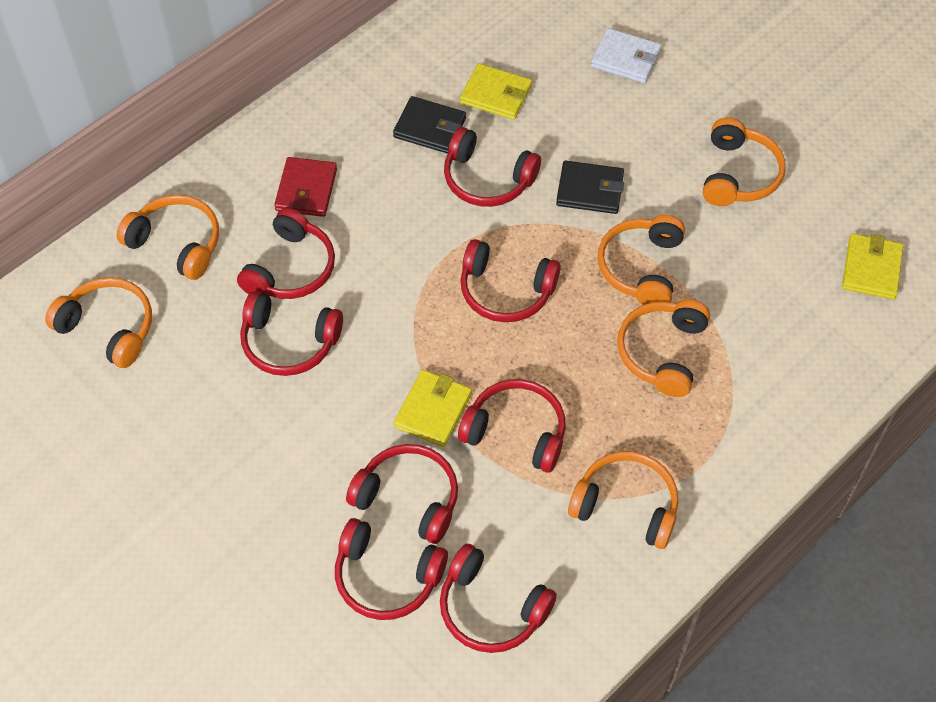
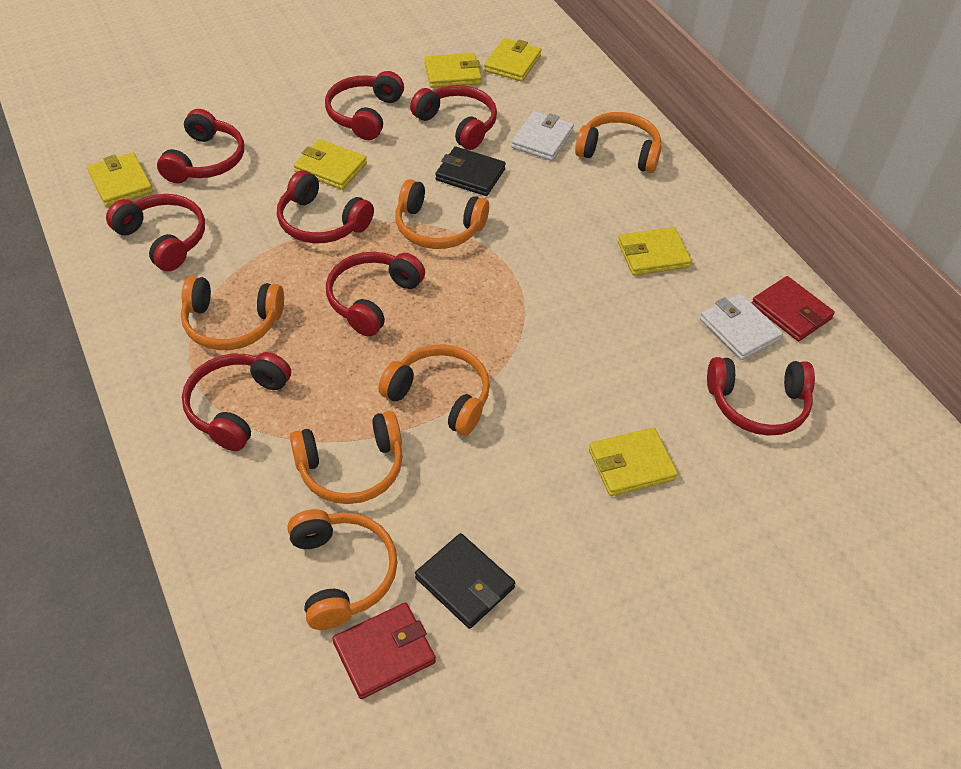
red wallet: 1 -> 2
white wallet: 1 -> 2
yellow wallet: 3 -> 6

